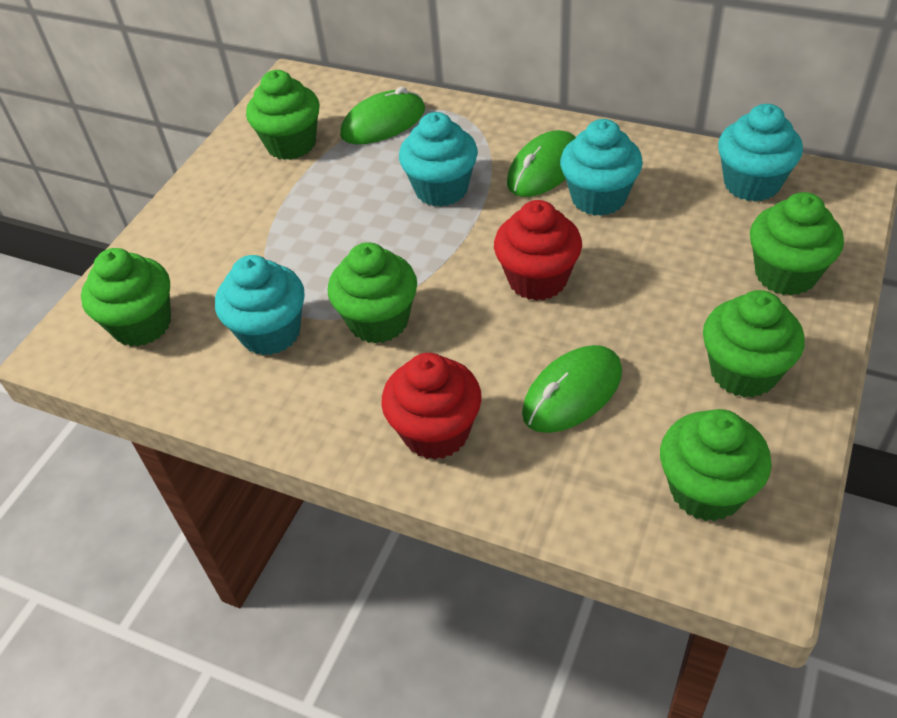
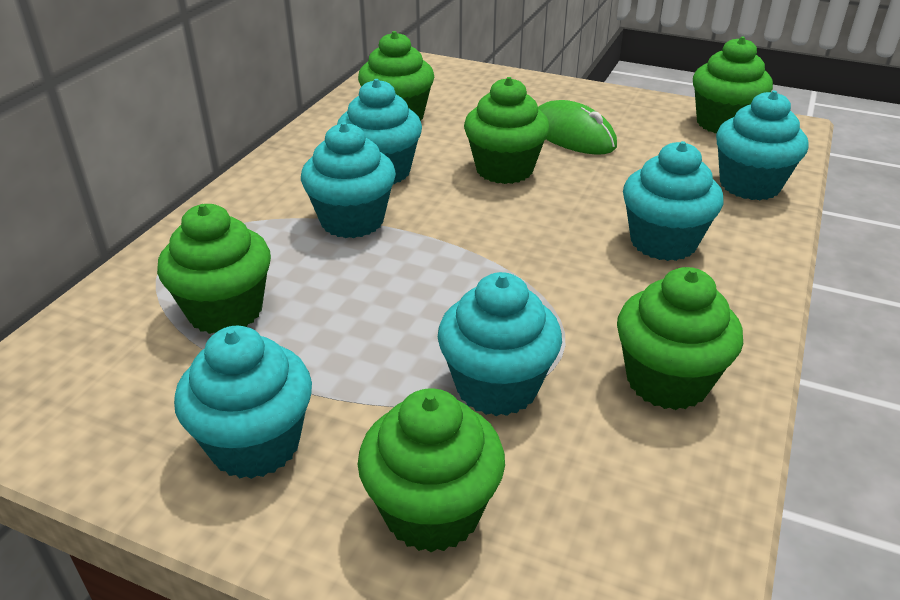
green mouse: 3 -> 1
red cupcake: 2 -> 0
turquoise cupcake: 4 -> 6

